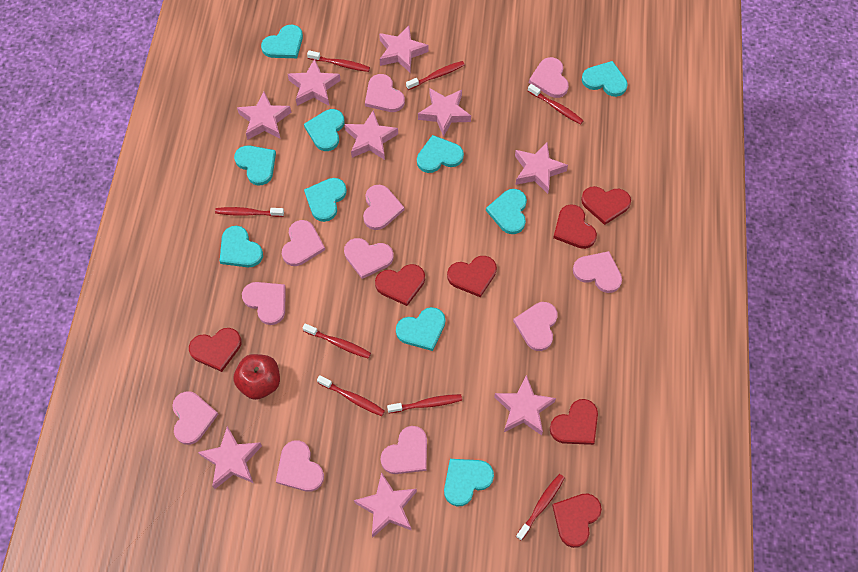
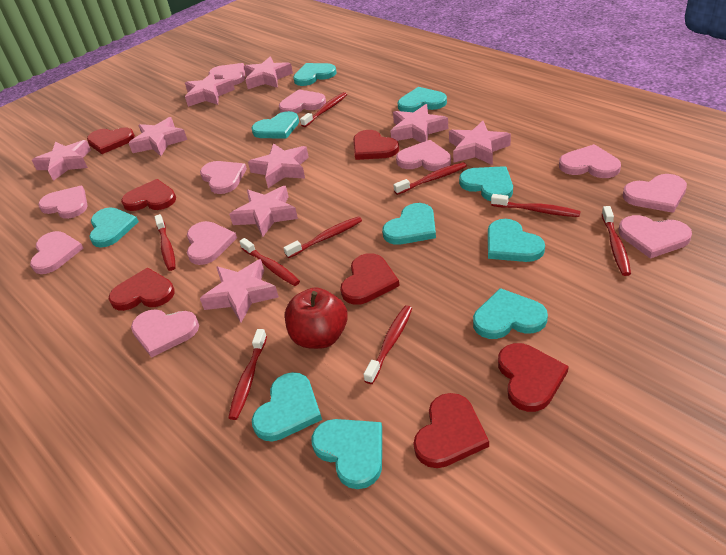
red toothbrush: 8 -> 9

